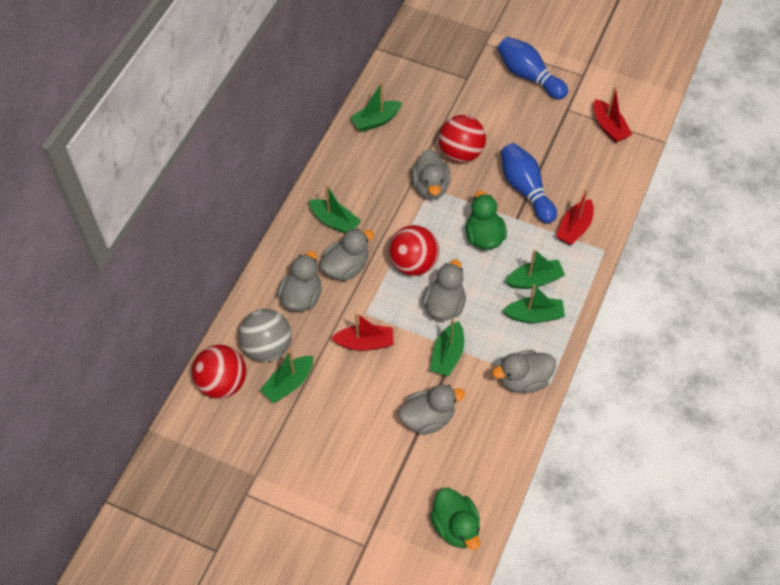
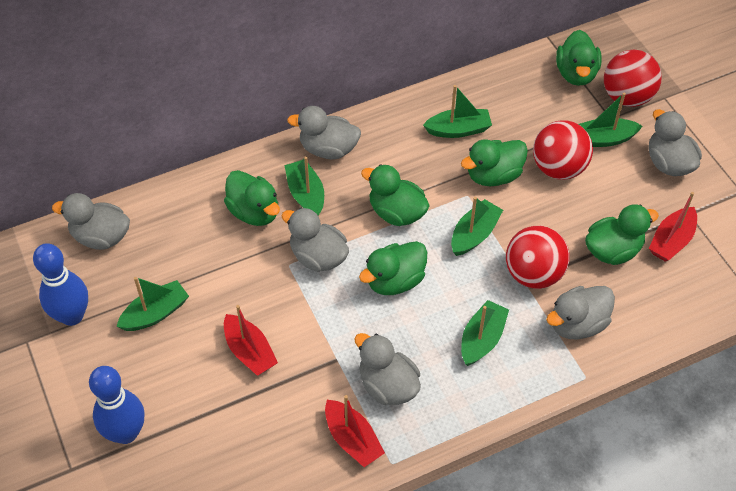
green duck: 2 -> 6
grey ball: 1 -> 0

